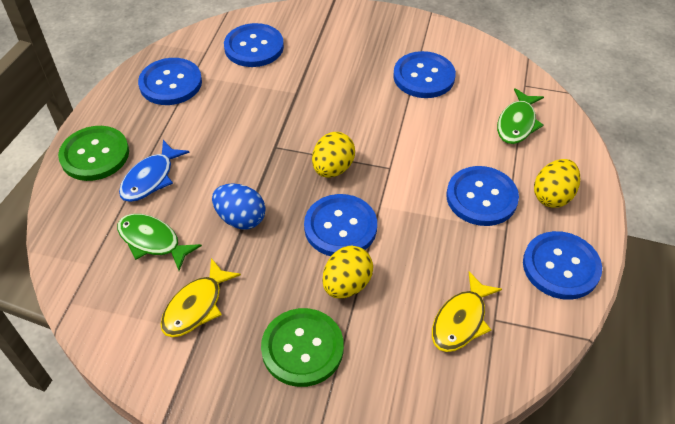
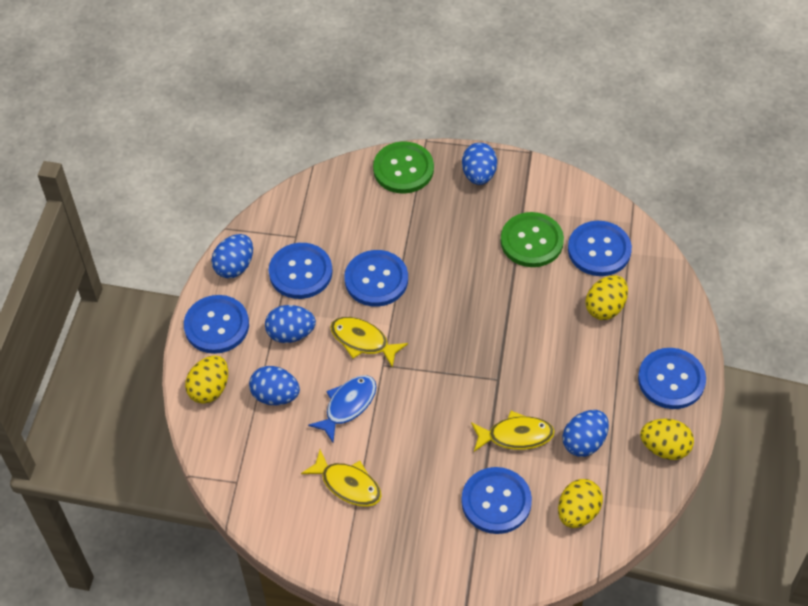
blue egg: 1 -> 5
green fish: 2 -> 0
yellow egg: 3 -> 4
yellow fish: 2 -> 3

